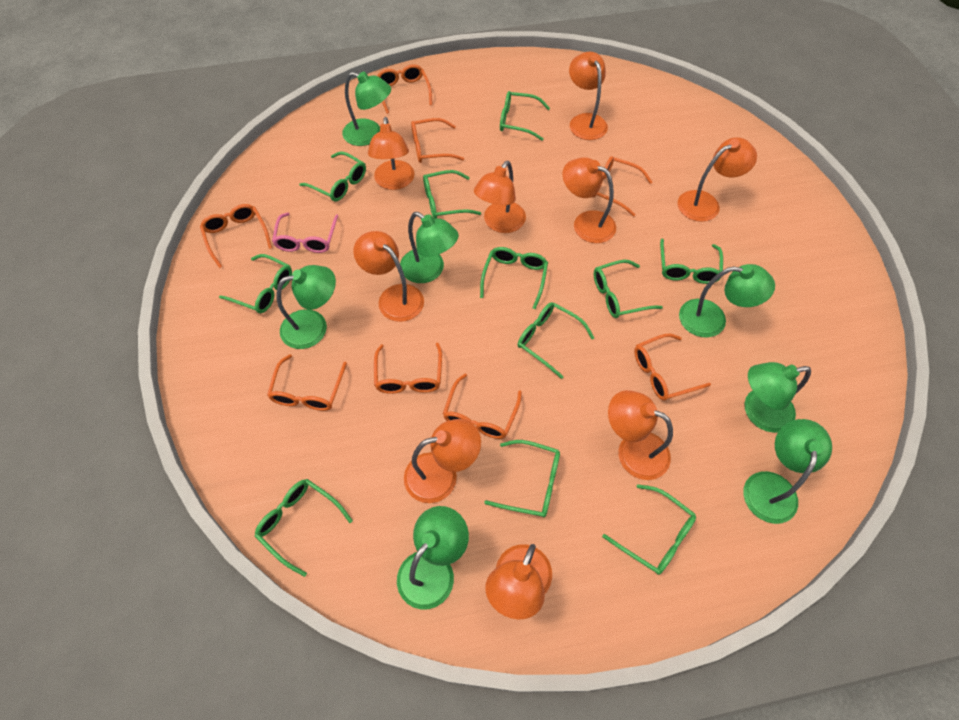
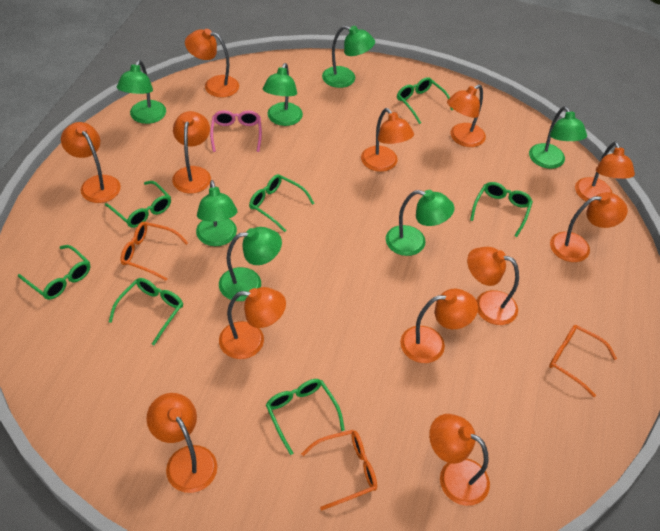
green glasses: 11 -> 7
orange glasses: 8 -> 3
orange lamp: 9 -> 12

